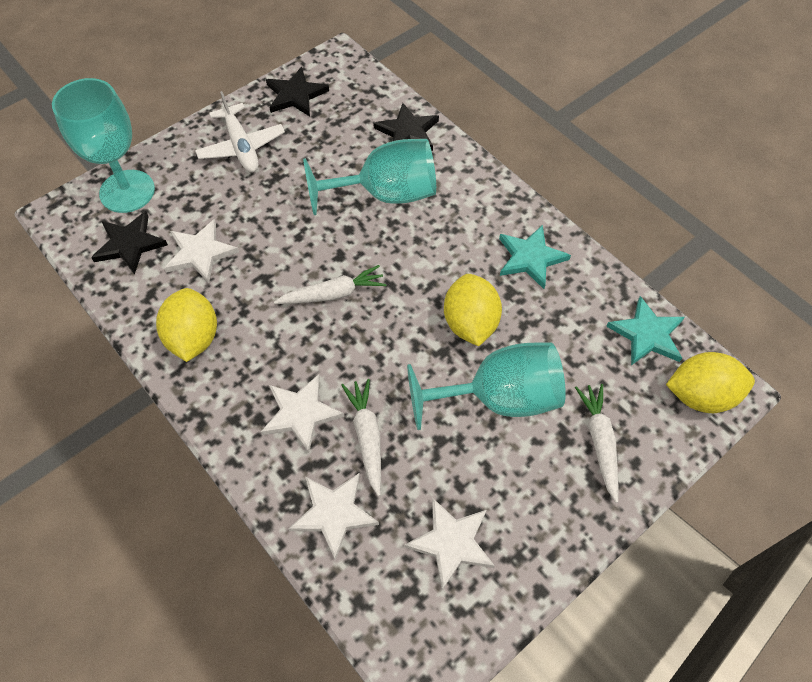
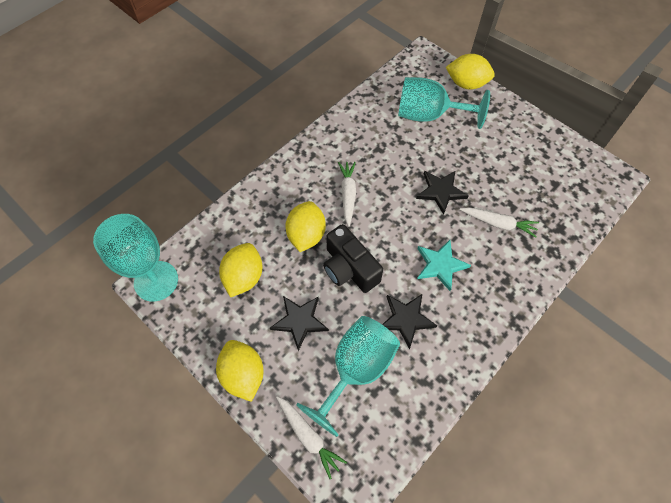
black camera: 0 -> 1
turquoise star: 2 -> 1
white plane: 1 -> 0
white star: 4 -> 0
yellow lemon: 3 -> 4

